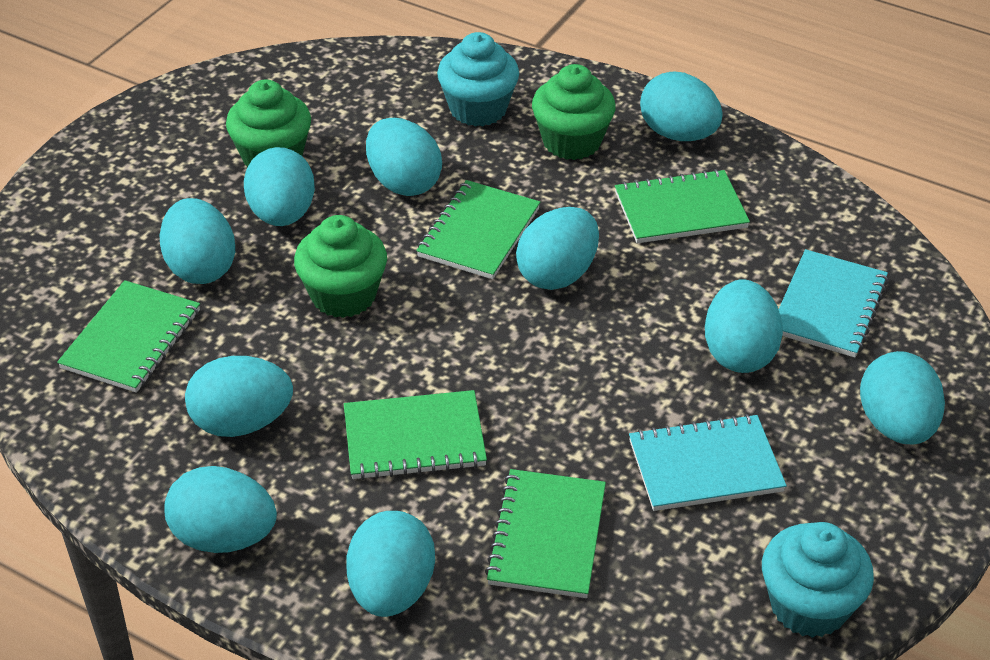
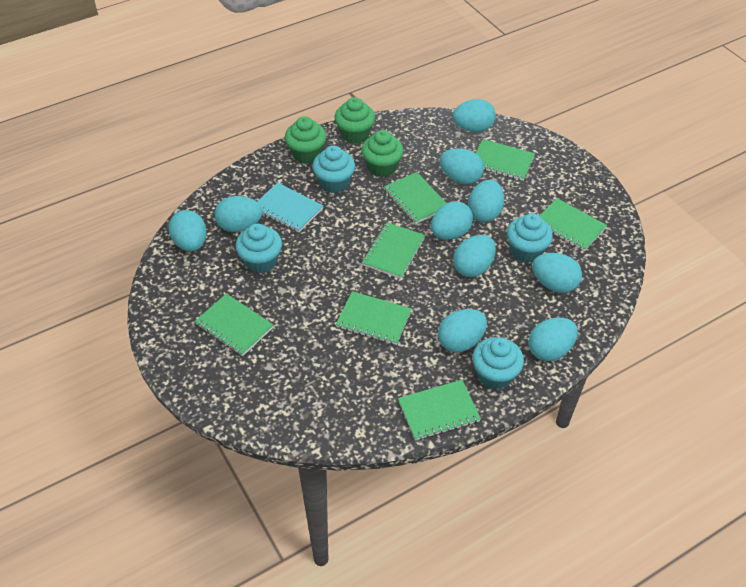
green notebook: 5 -> 7
turquoise cupcake: 2 -> 4
turquoise notebook: 2 -> 1

